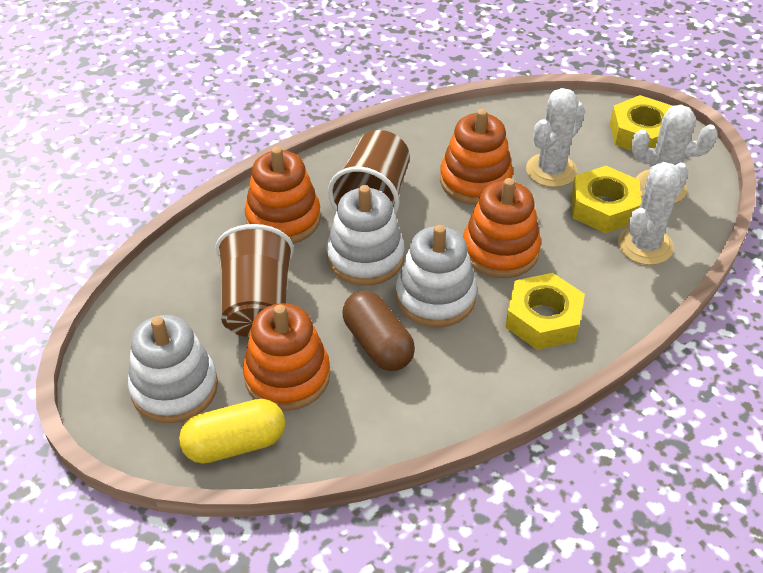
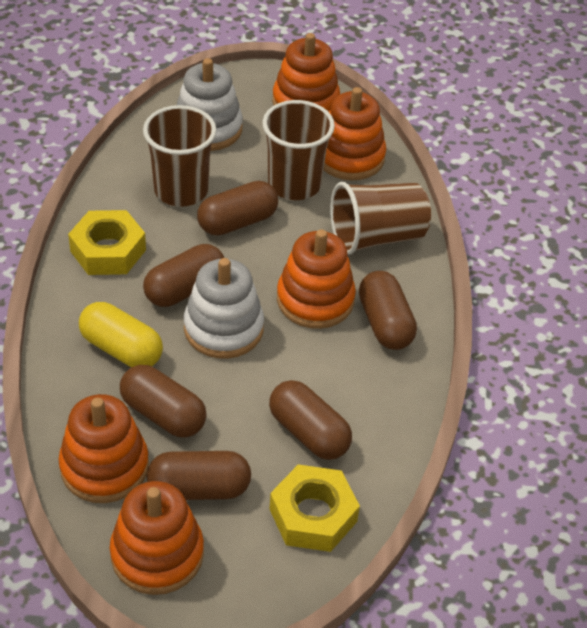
brown capsule: 1 -> 6
brown cup: 2 -> 3
orange stacking toy: 4 -> 5
white cactus: 3 -> 0
white stacking toy: 3 -> 2
yellow nut: 3 -> 2

